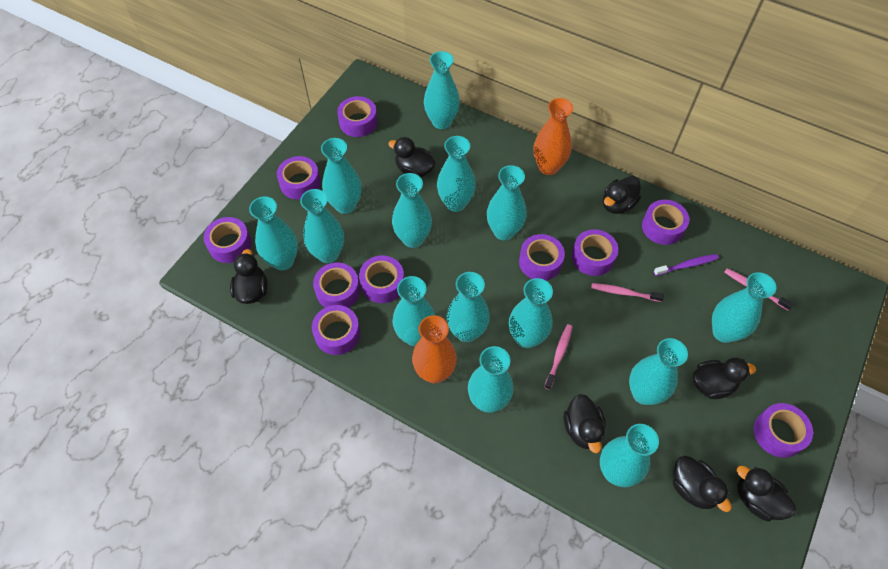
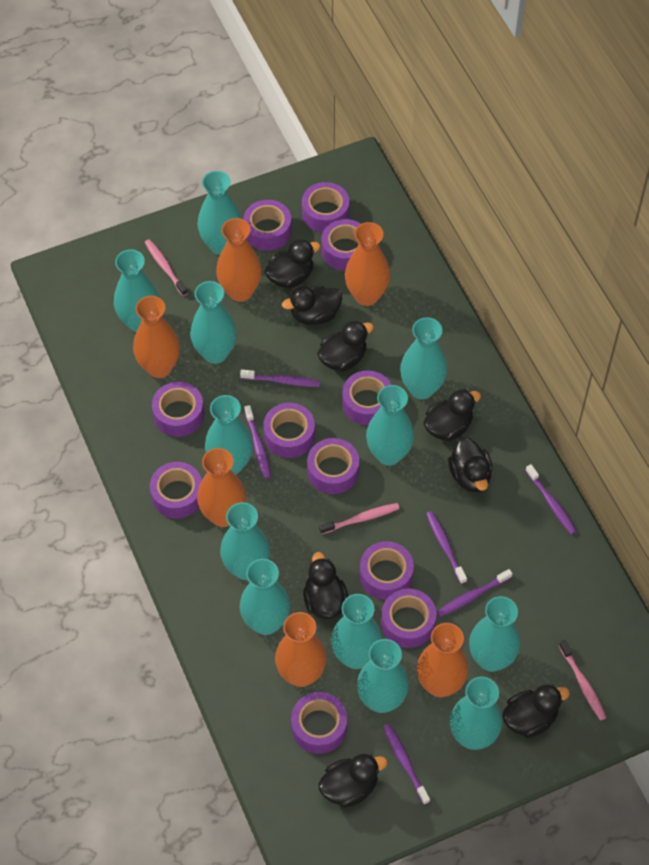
black duck: 7 -> 8
orange vase: 2 -> 6
purple tape: 10 -> 11
purple toothbrush: 1 -> 6
turquoise vase: 14 -> 12

